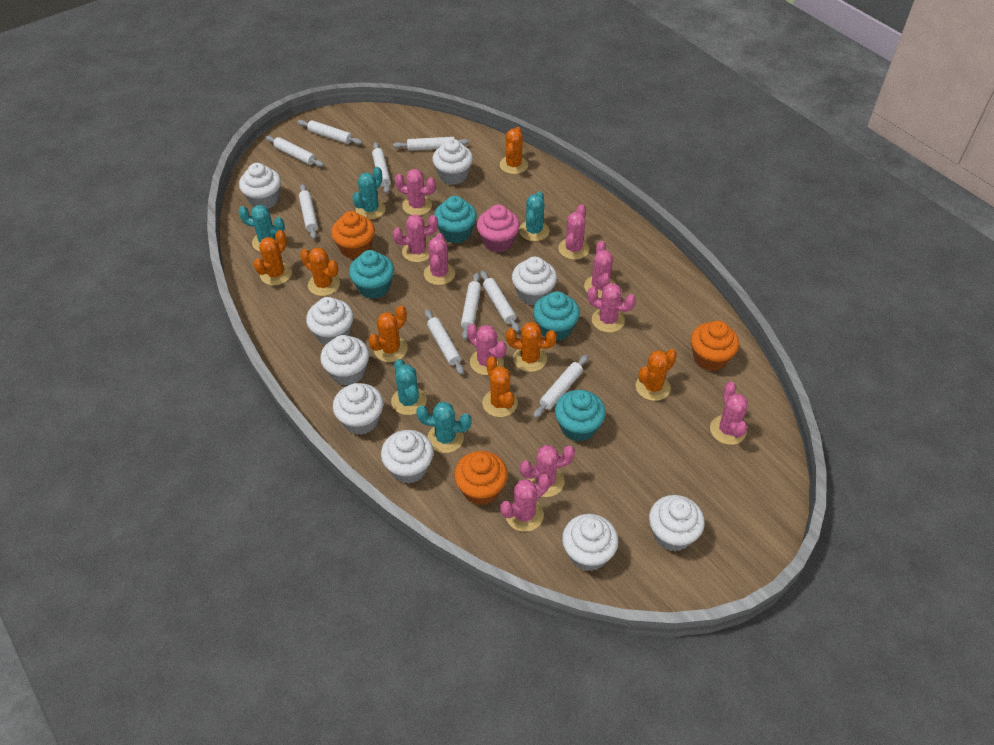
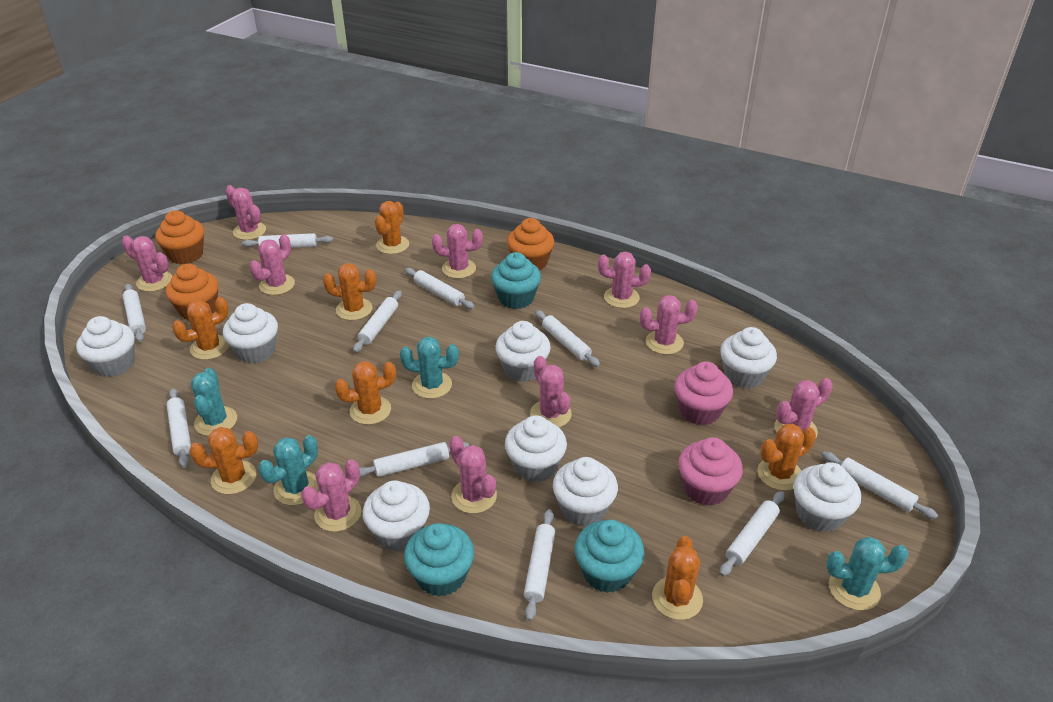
pink cupcake: 1 -> 2
turquoise cactus: 5 -> 4
turquoise cupcake: 4 -> 3
white cupcake: 9 -> 8
white rolling pin: 9 -> 10

